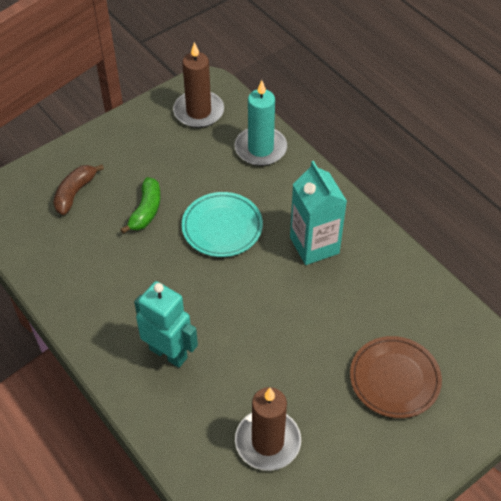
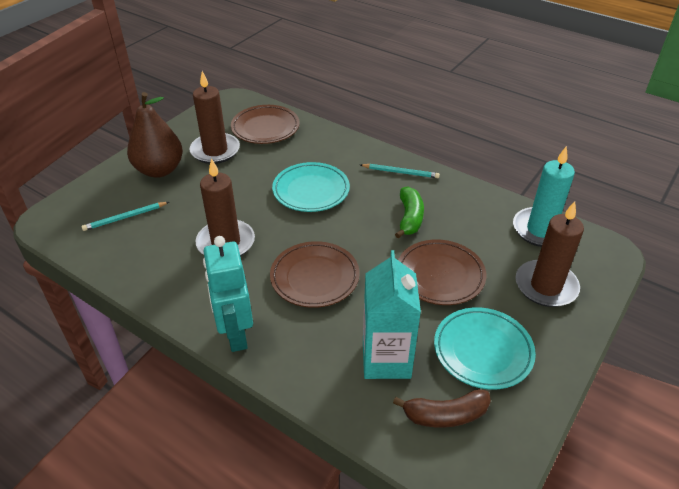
brown candle: 2 -> 3
brown pear: 0 -> 1
brown plate: 1 -> 3
turquoise pencil: 0 -> 2
turquoise plate: 1 -> 2

